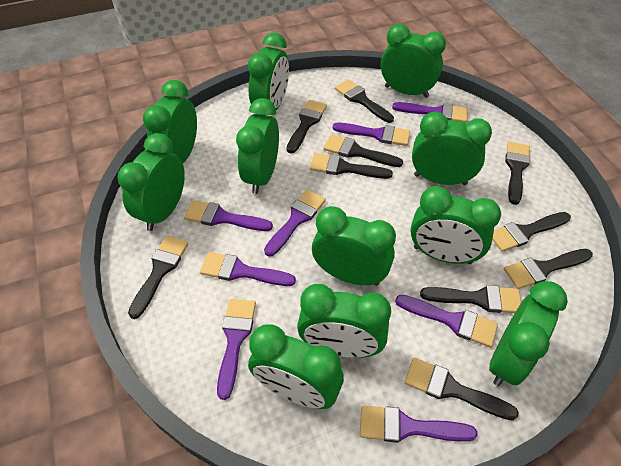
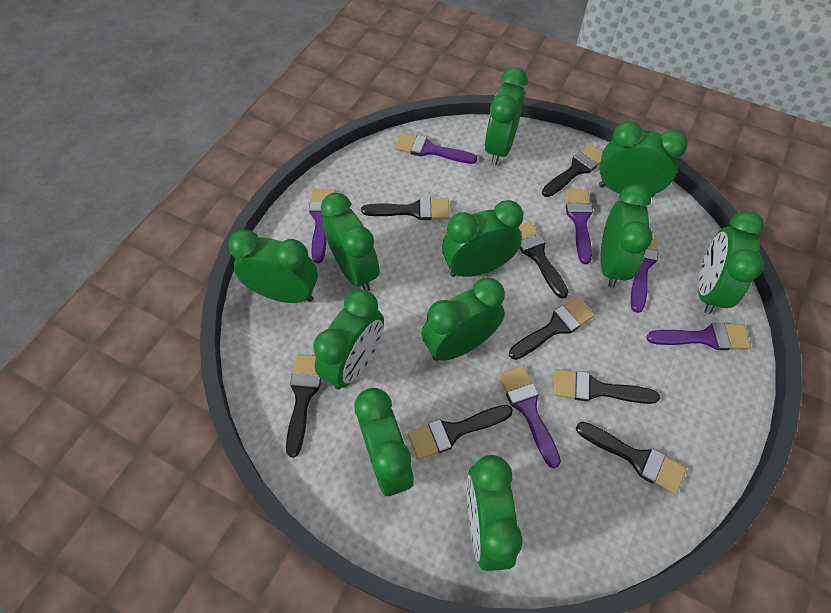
black brush: 10 -> 8
purple brush: 8 -> 6

